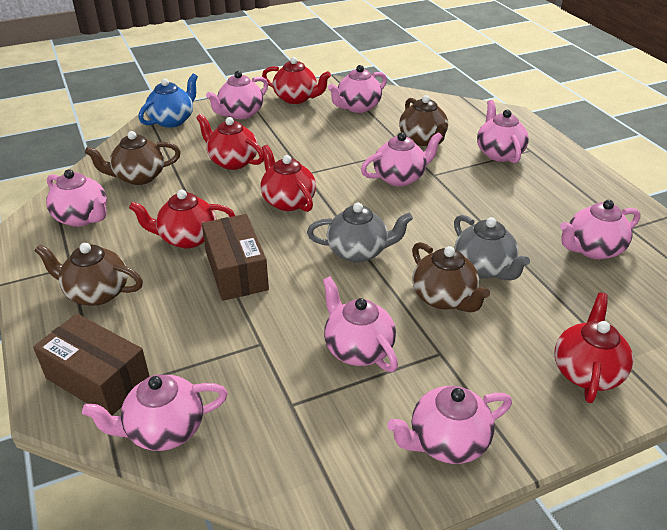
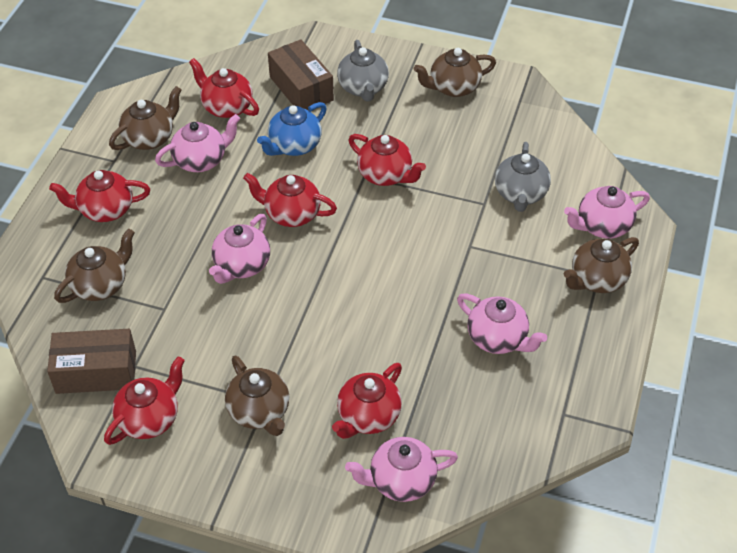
brown teapot: 4 -> 5
pink teapot: 9 -> 5
red teapot: 5 -> 6

